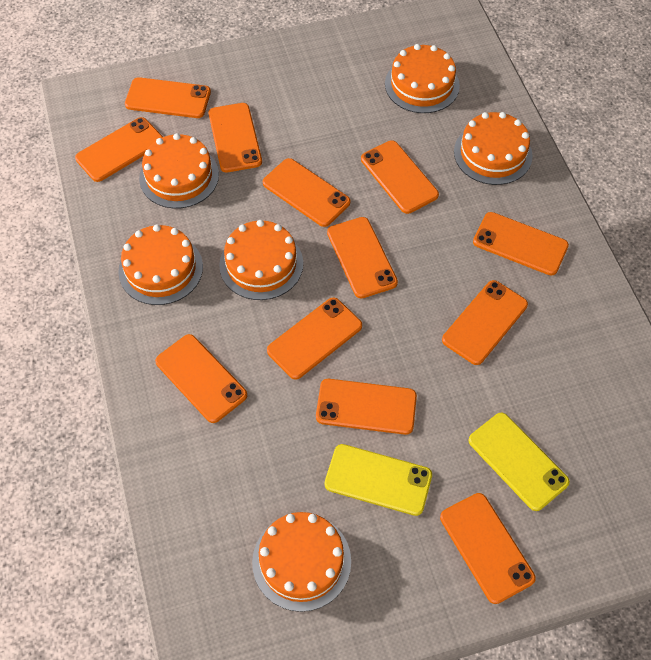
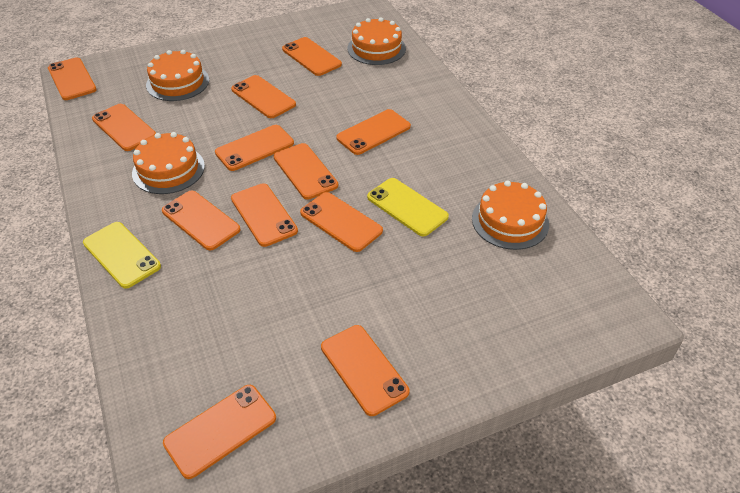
orange cake: 6 -> 4

